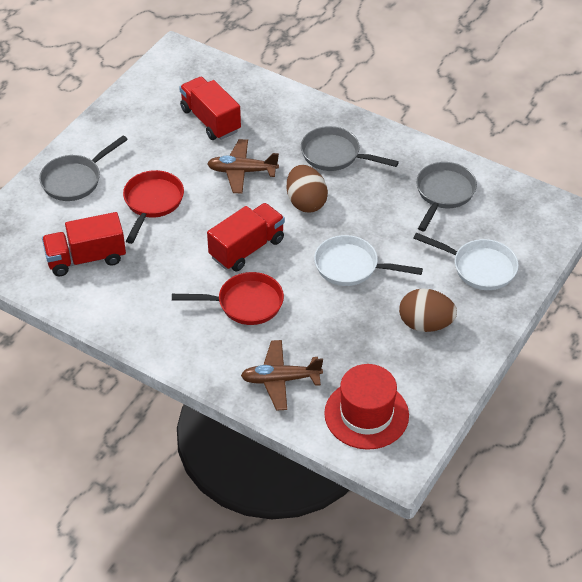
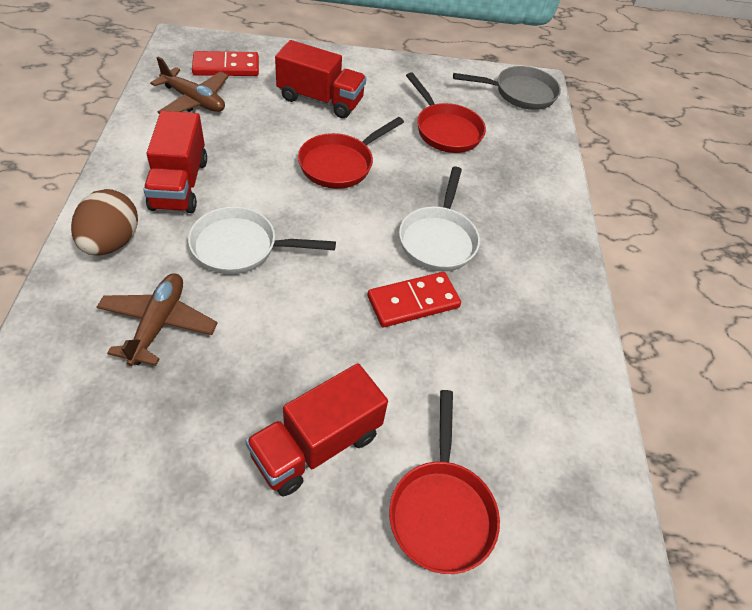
brown egg: 2 -> 1
grey pan: 3 -> 1
red domino: 0 -> 2
red hat: 1 -> 0
red pan: 2 -> 3

